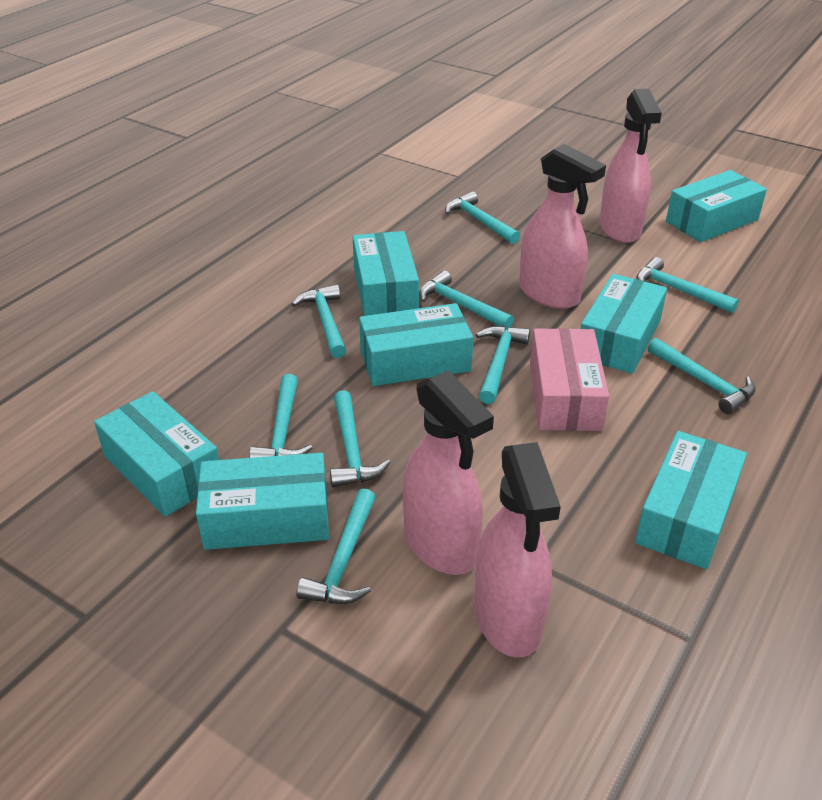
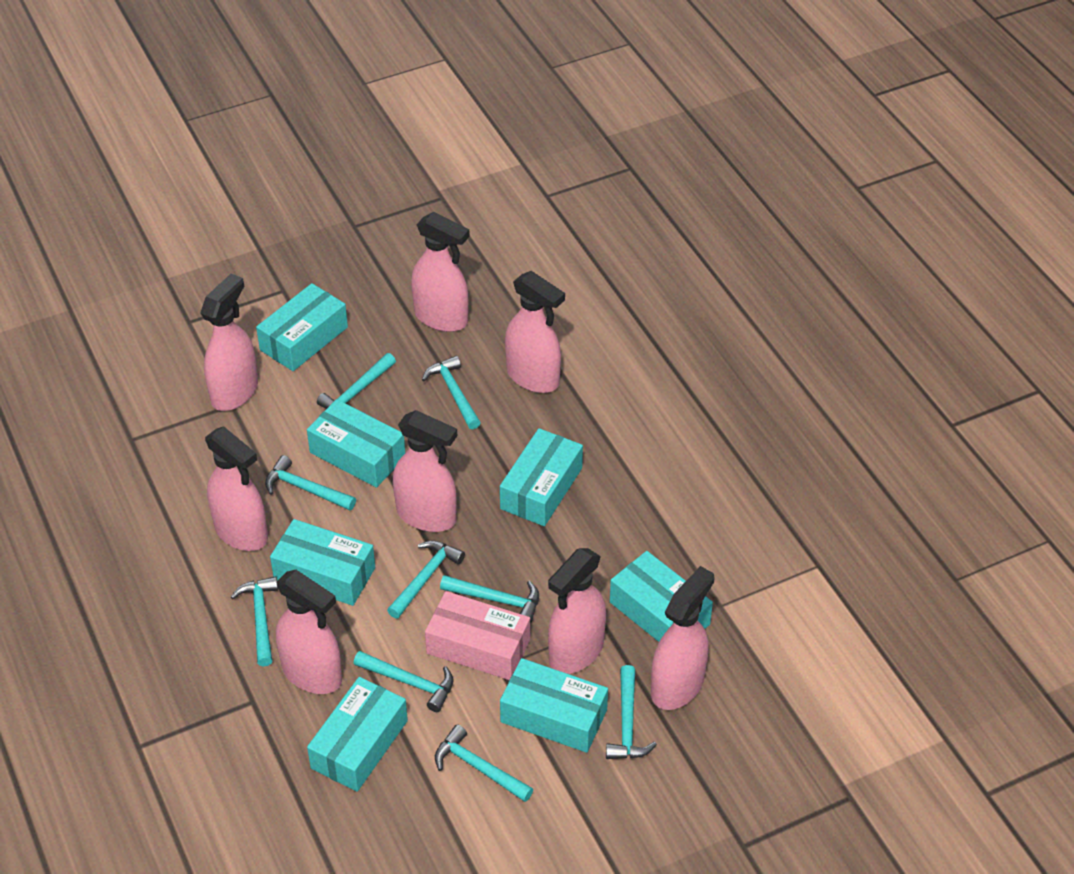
pink spray bottle: 4 -> 8

